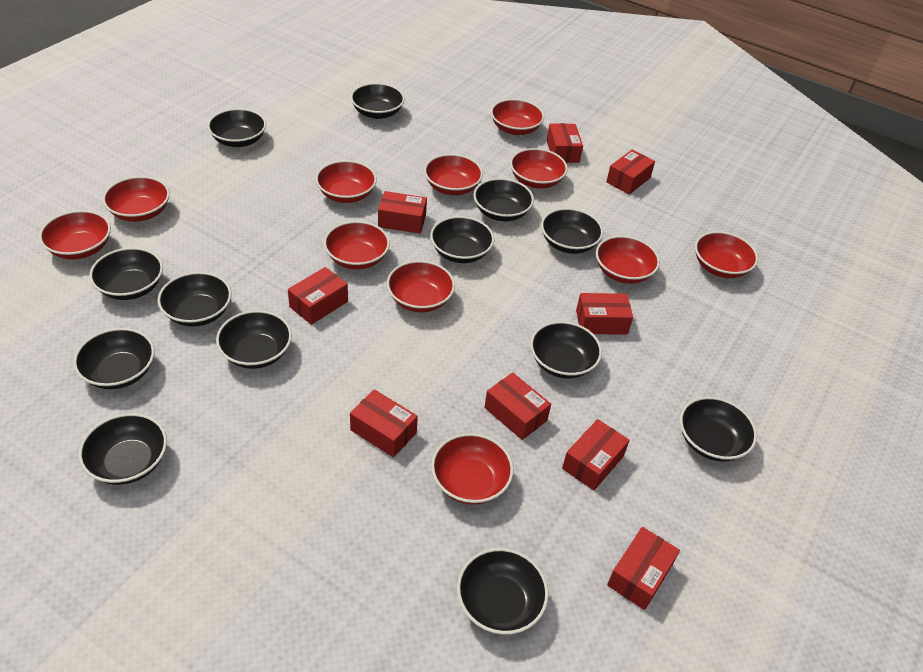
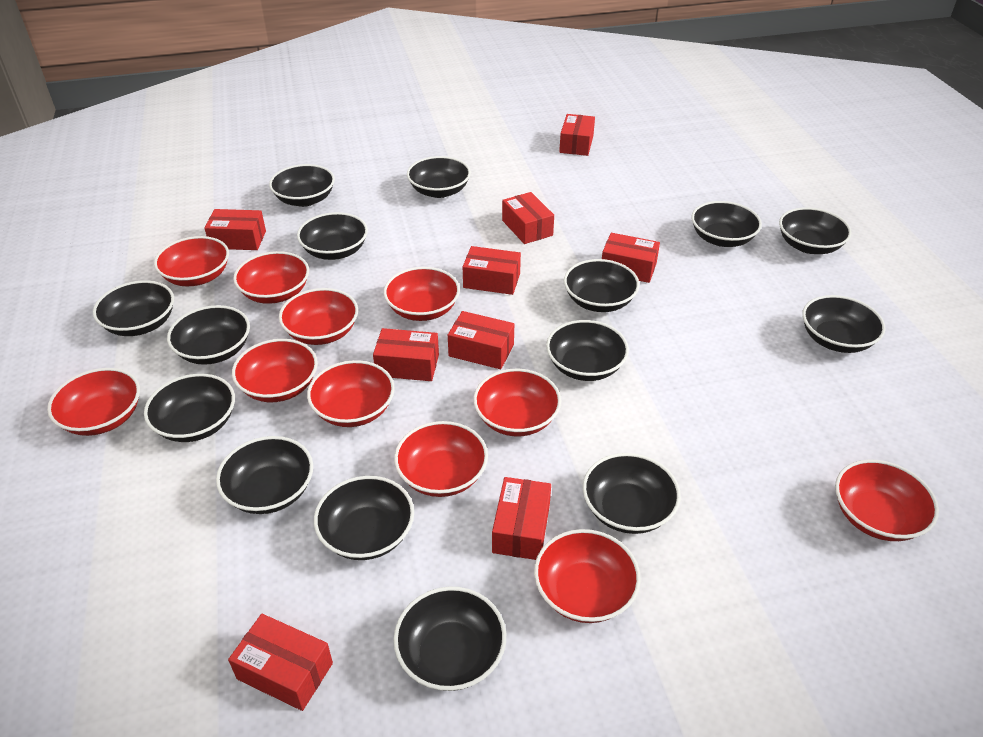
black bowl: 13 -> 15

